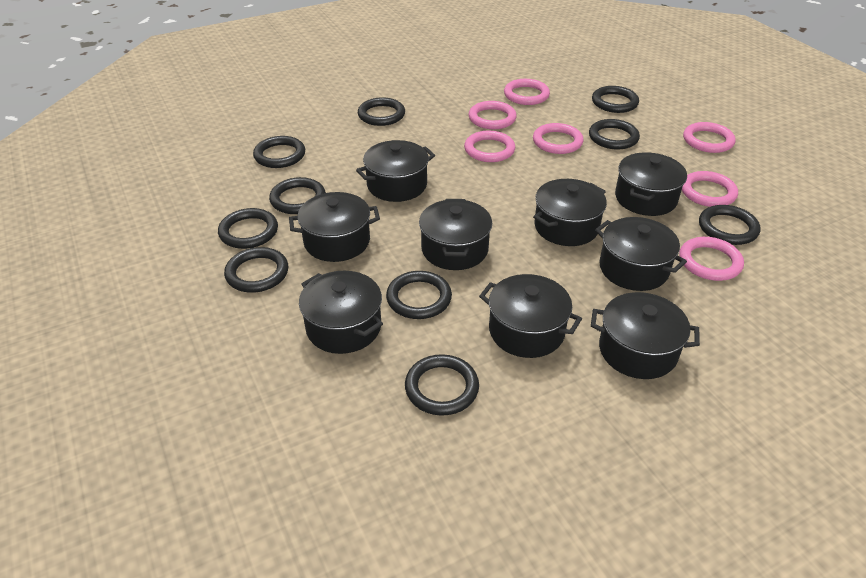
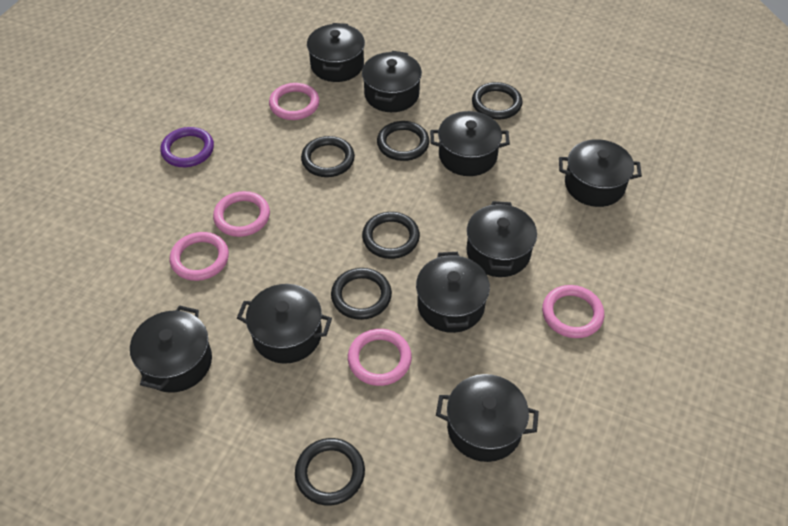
black ring: 10 -> 6
pink ring: 7 -> 5
purple ring: 0 -> 1

